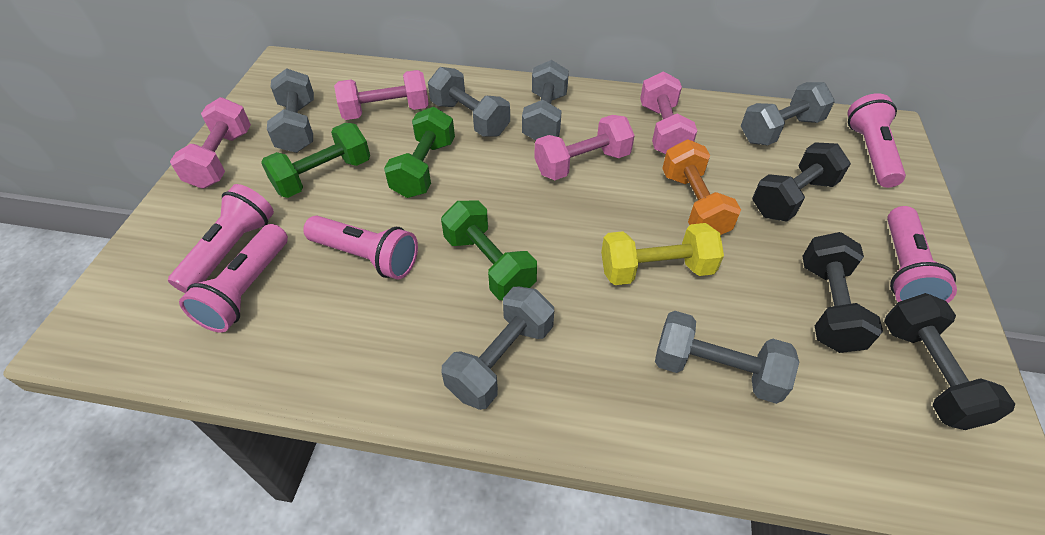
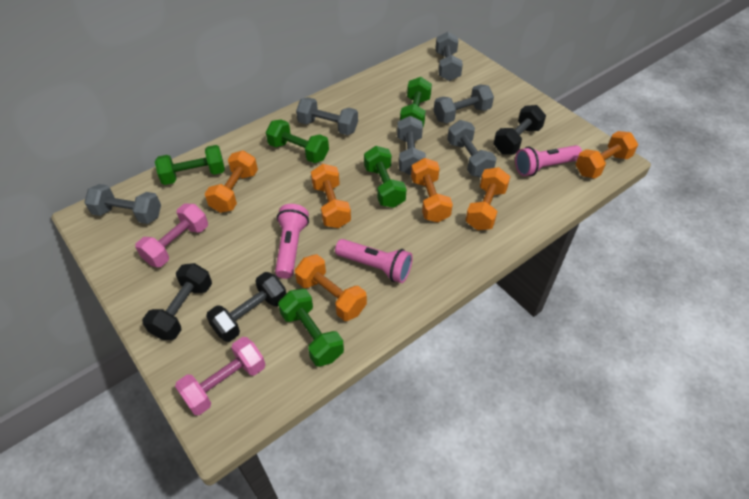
green dumbbell: 3 -> 5
orange dumbbell: 1 -> 6
pink dumbbell: 4 -> 2
pink flashlight: 5 -> 3
yellow dumbbell: 1 -> 0

